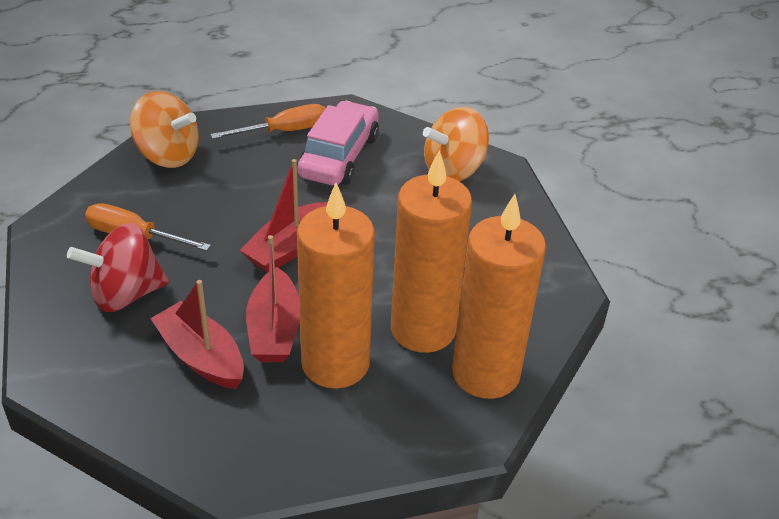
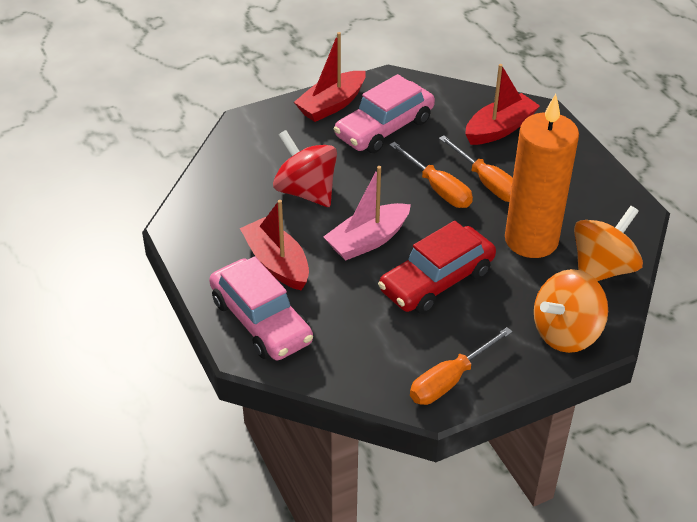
orange candle: 3 -> 1
orange screwdriver: 2 -> 3
pink boat: 0 -> 1
pink car: 1 -> 2
red car: 0 -> 1

